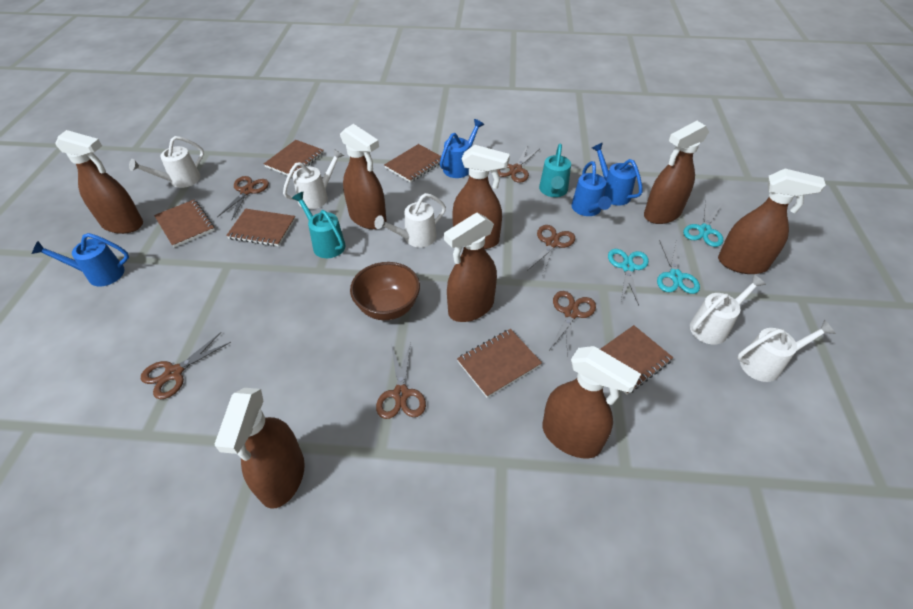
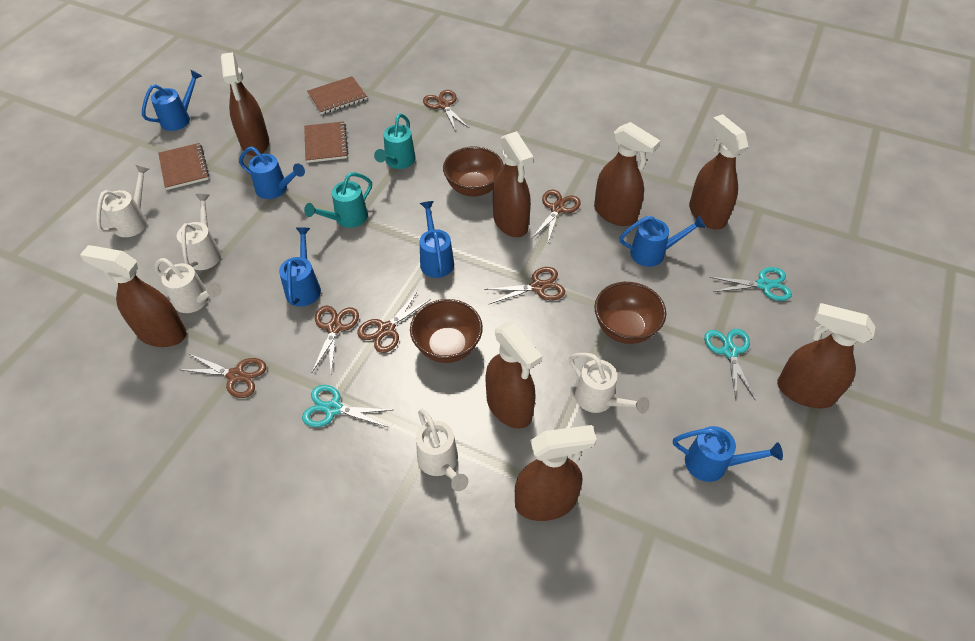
blue watering can: 4 -> 6
brown bowl: 1 -> 3
brown notebook: 6 -> 3

